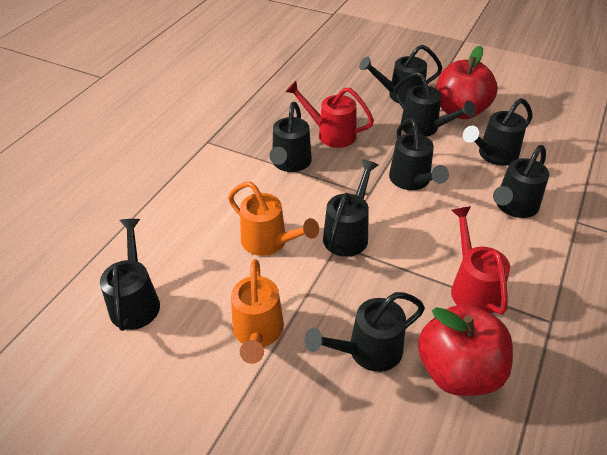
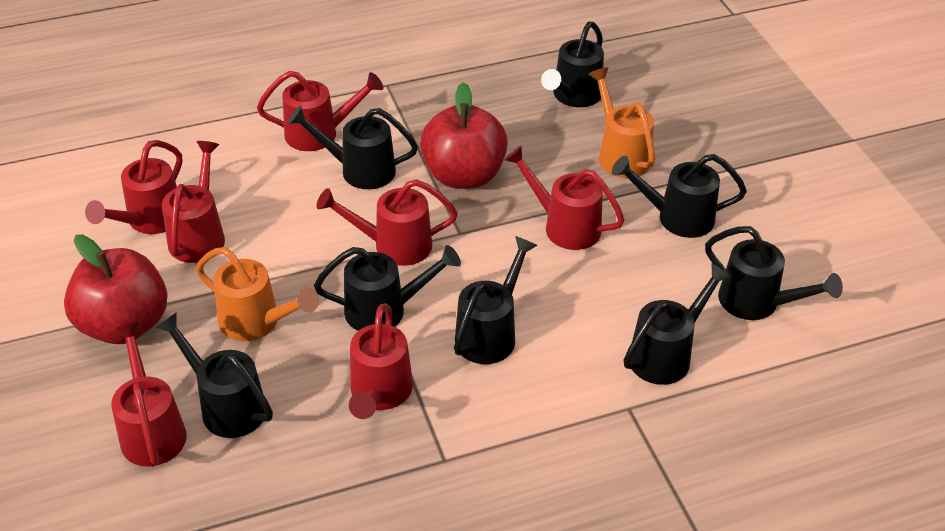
black watering can: 9 -> 8
red watering can: 2 -> 7

